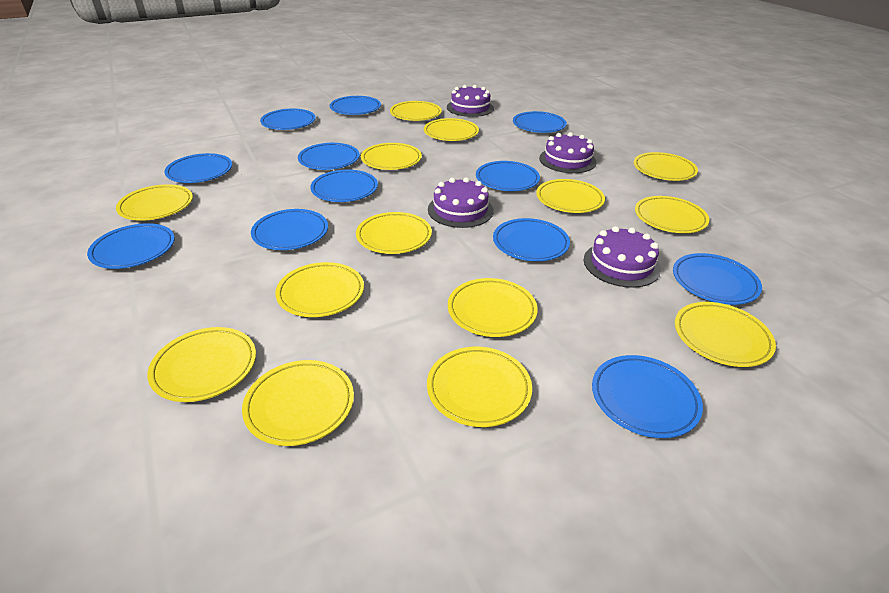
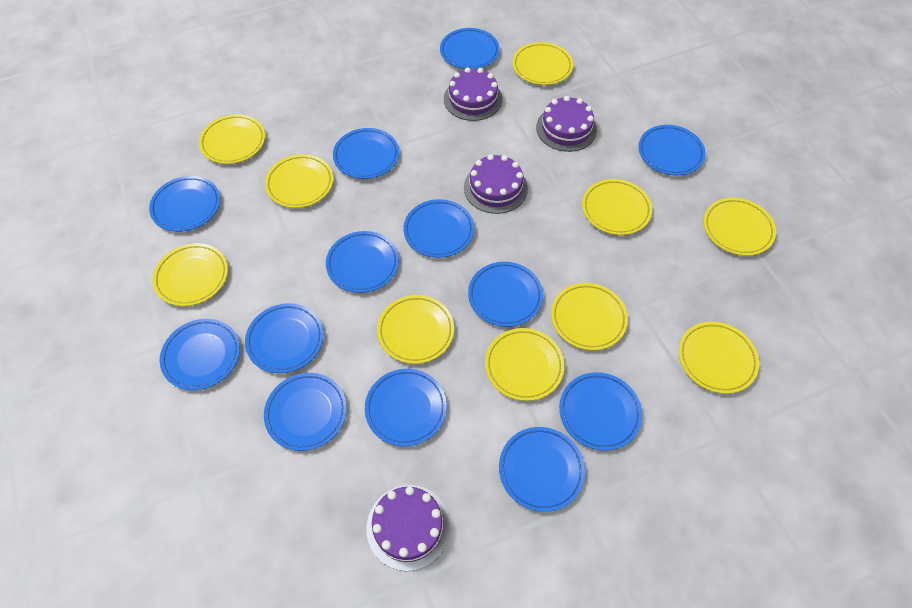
blue plate: 12 -> 13
yellow plate: 14 -> 10

